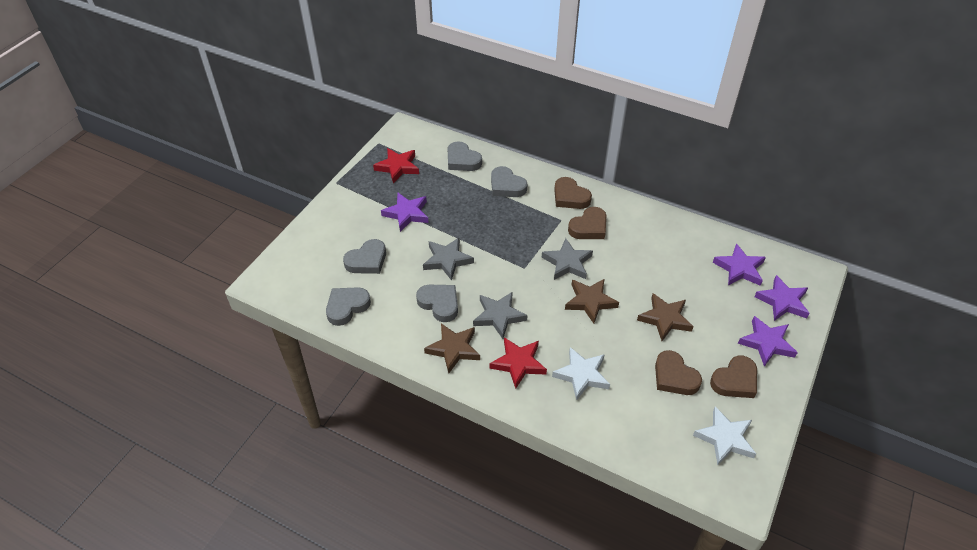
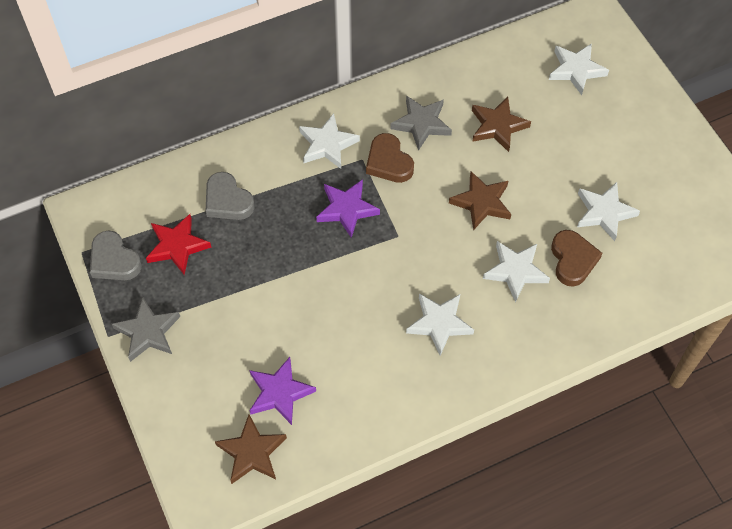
brown heart: 4 -> 2
grey heart: 5 -> 2
grey star: 3 -> 2
purple star: 4 -> 2
red star: 2 -> 1
white star: 2 -> 5

